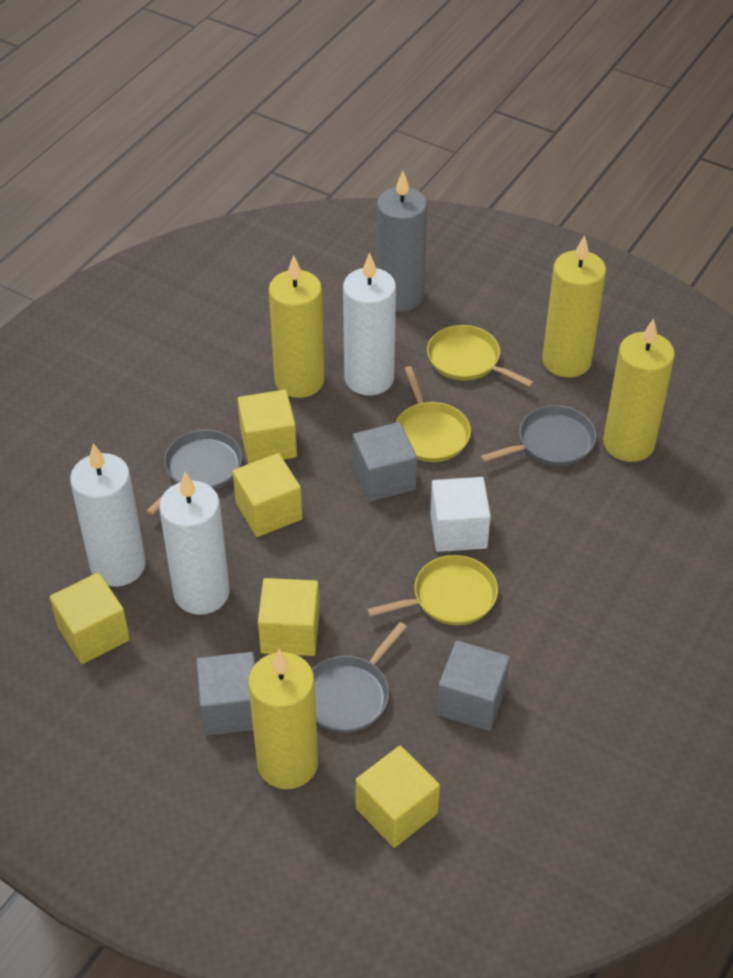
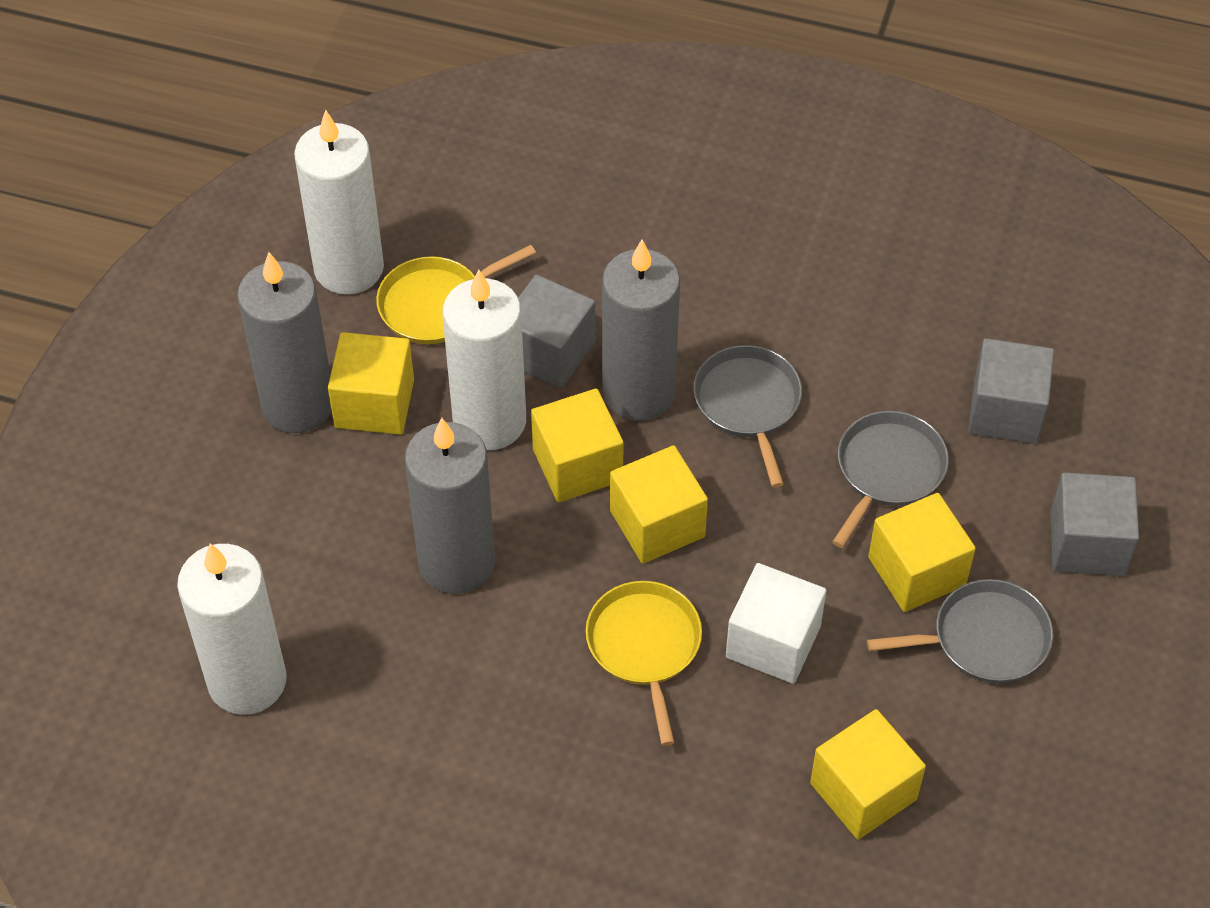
grey candle: 1 -> 3
yellow candle: 4 -> 0
yellow pan: 3 -> 2

